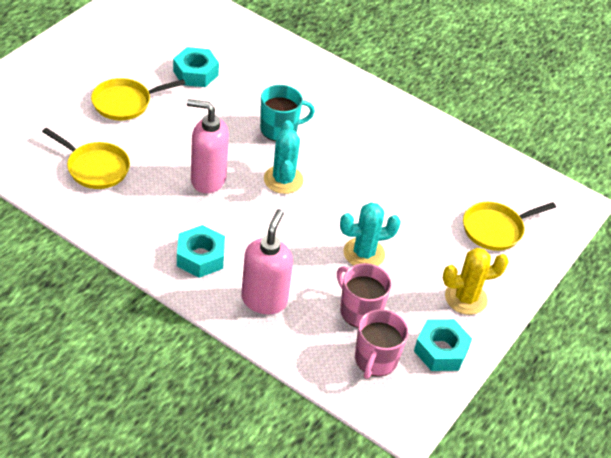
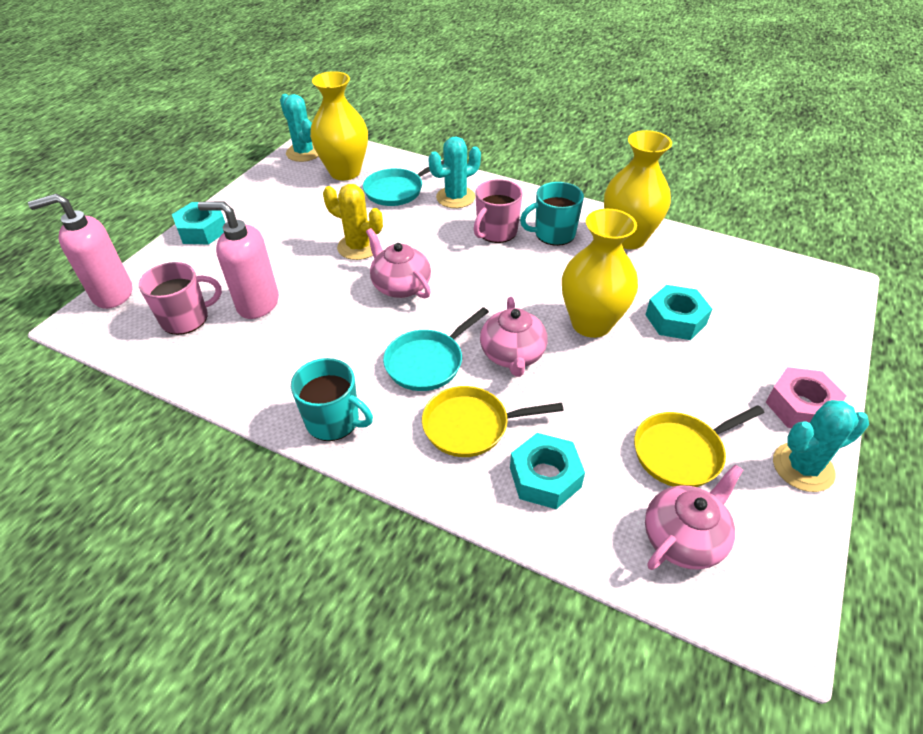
pink nut: 0 -> 1
pink teapot: 0 -> 3
turquoise cactus: 2 -> 3
turquoise mug: 1 -> 2
turquoise pan: 0 -> 2
yellow pan: 3 -> 2
yellow vase: 0 -> 3

